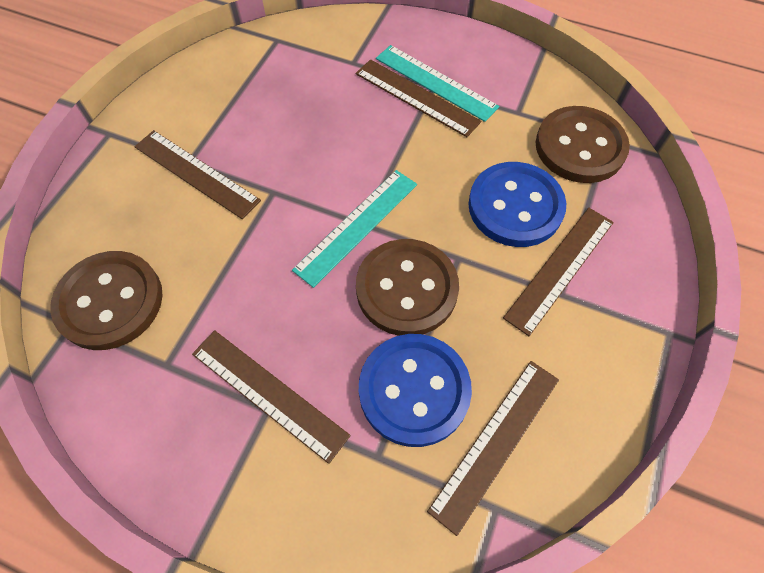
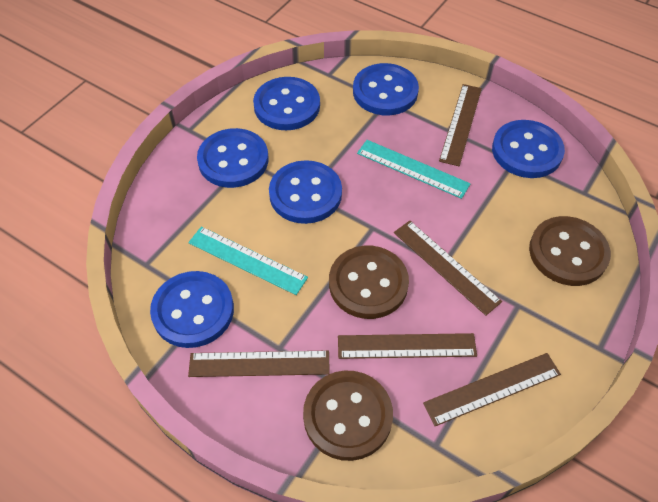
blue button: 2 -> 6

